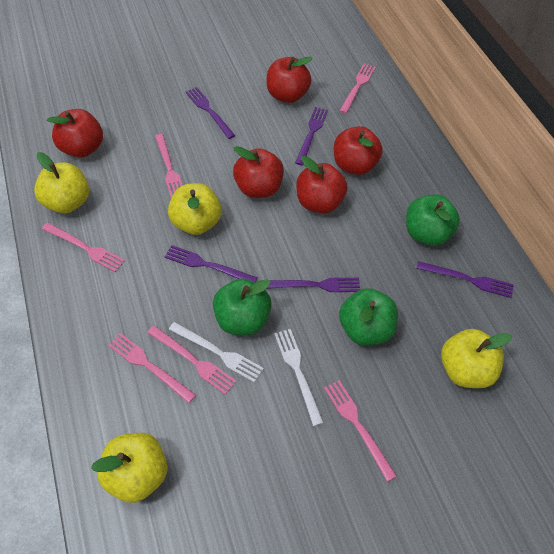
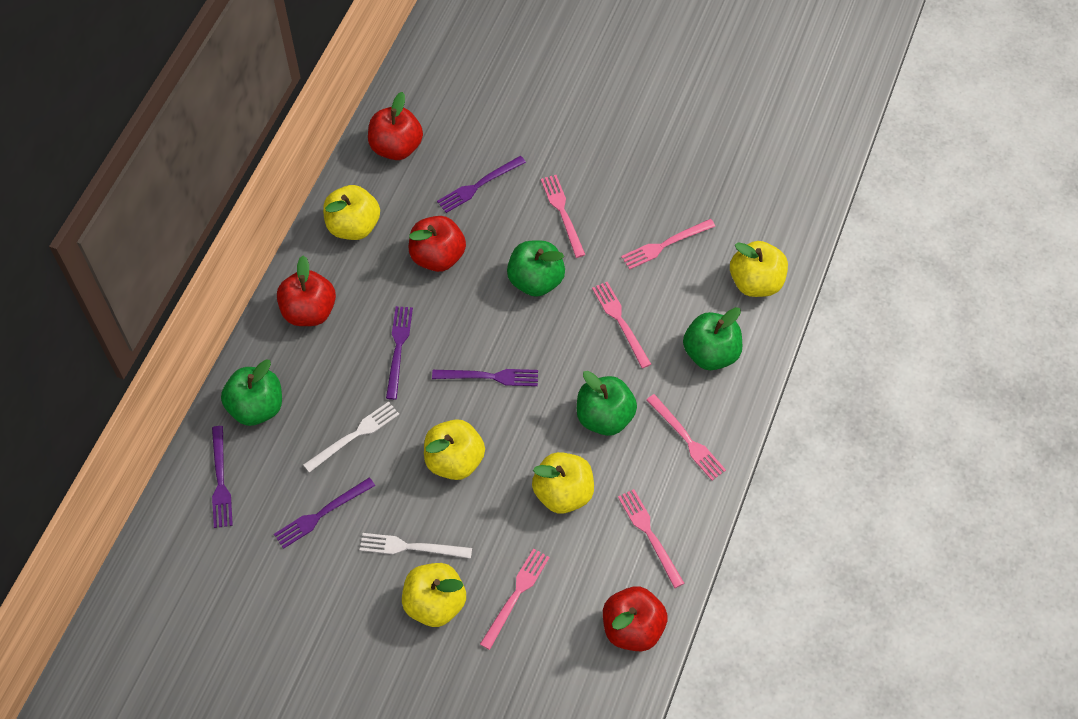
green apple: 3 -> 4
red apple: 5 -> 4
yellow apple: 4 -> 5

